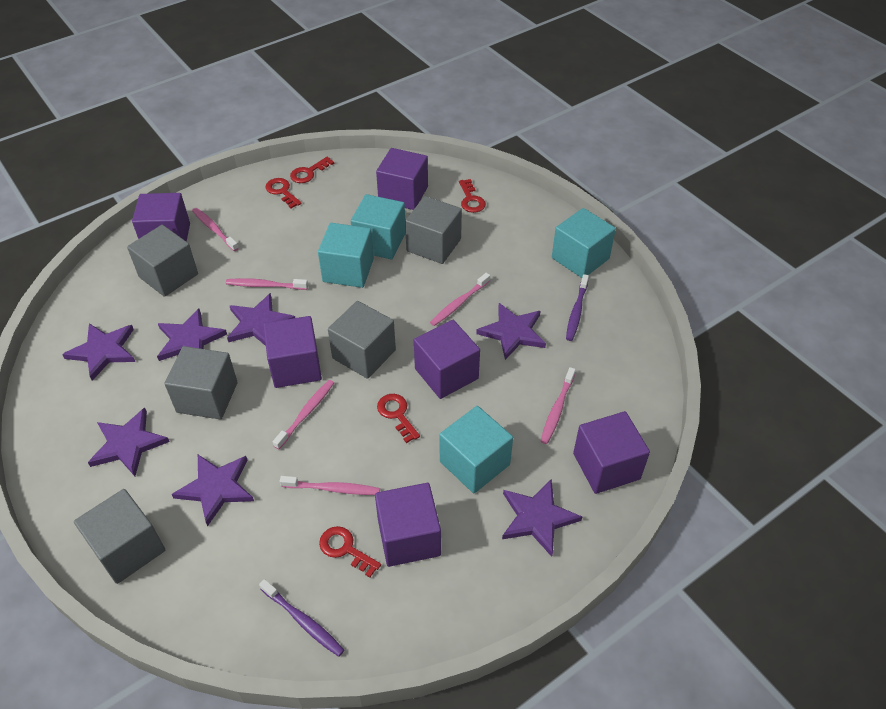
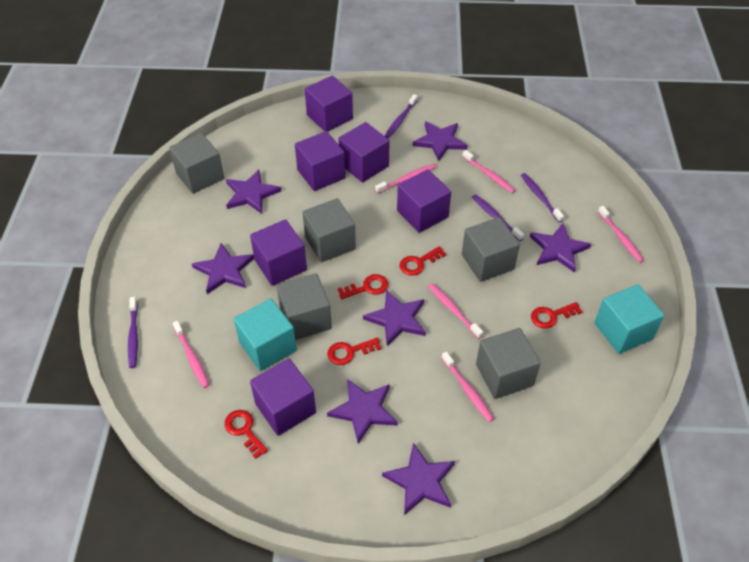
purple toothbrush: 2 -> 4
turquoise cube: 4 -> 2

